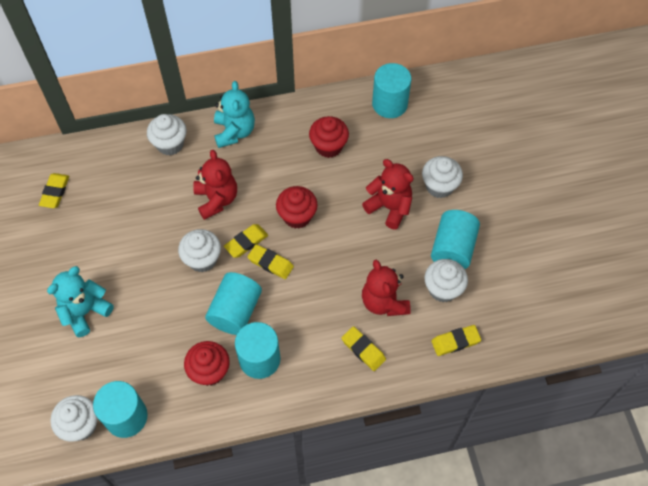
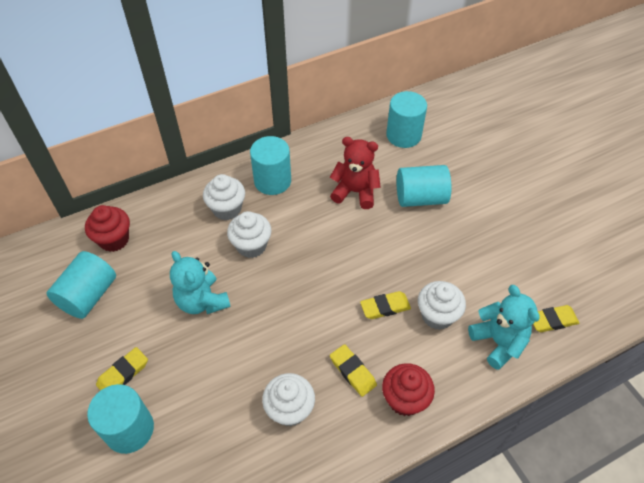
red cupcake: 3 -> 2
red teddy bear: 3 -> 1
white cupcake: 5 -> 4
yellow eraser: 5 -> 4

